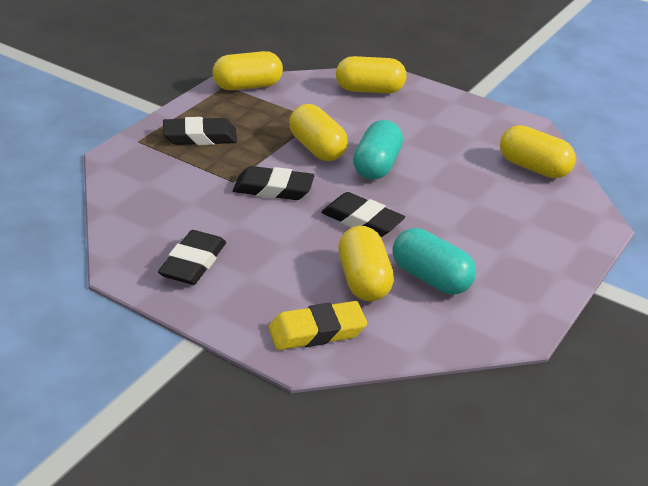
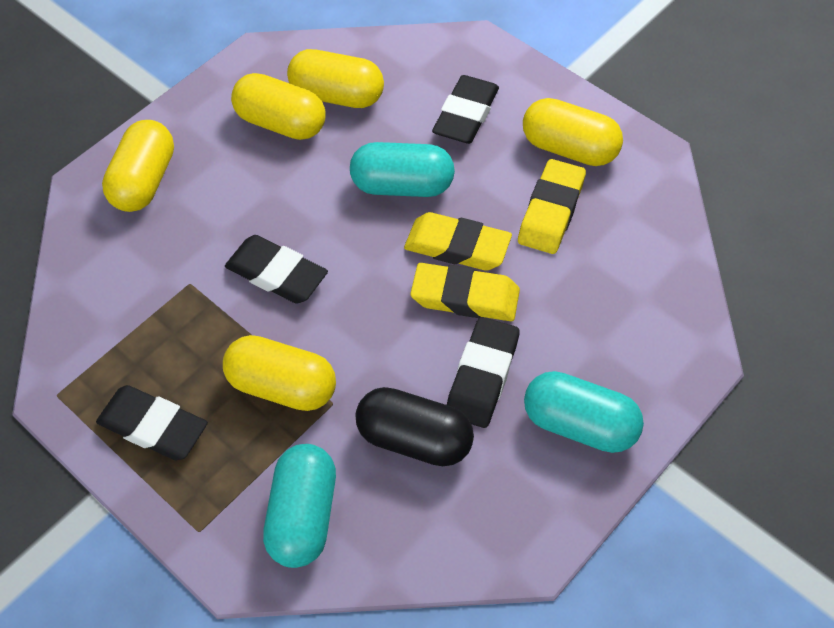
black capsule: 0 -> 1
turquoise capsule: 2 -> 3
yellow eraser: 1 -> 3

